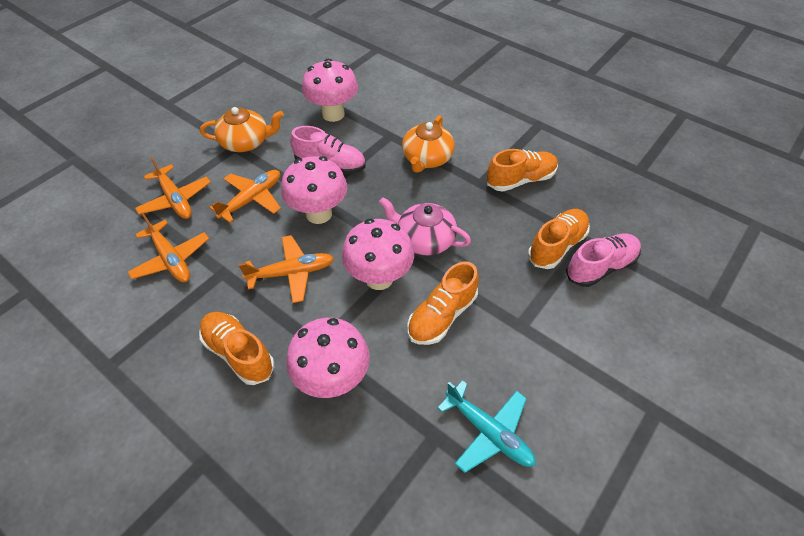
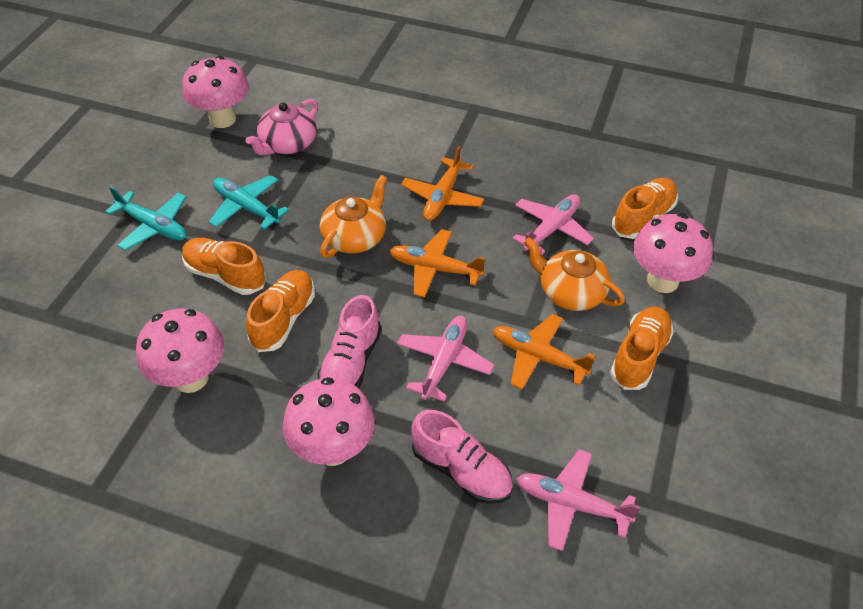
orange plane: 4 -> 3
pink plane: 0 -> 3
turquoise plane: 1 -> 2

